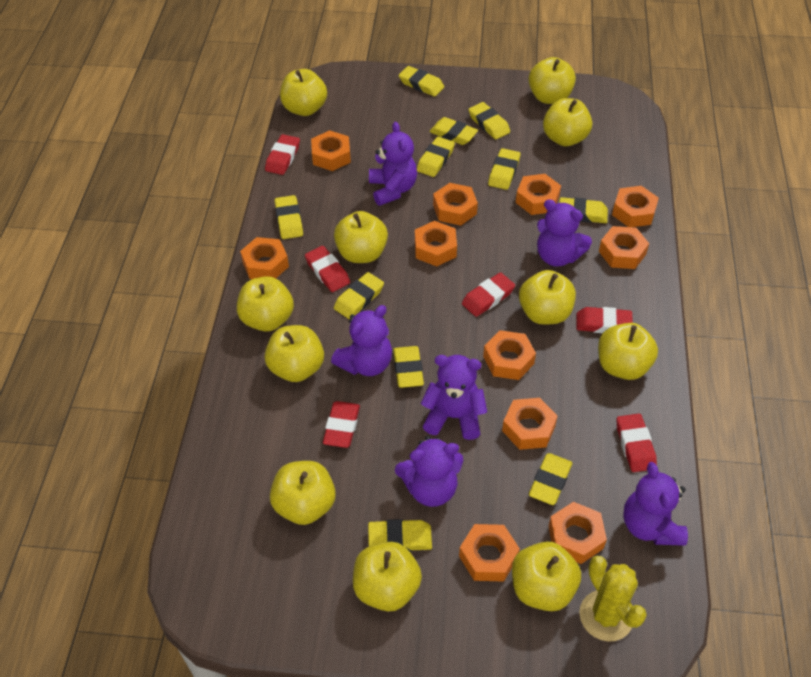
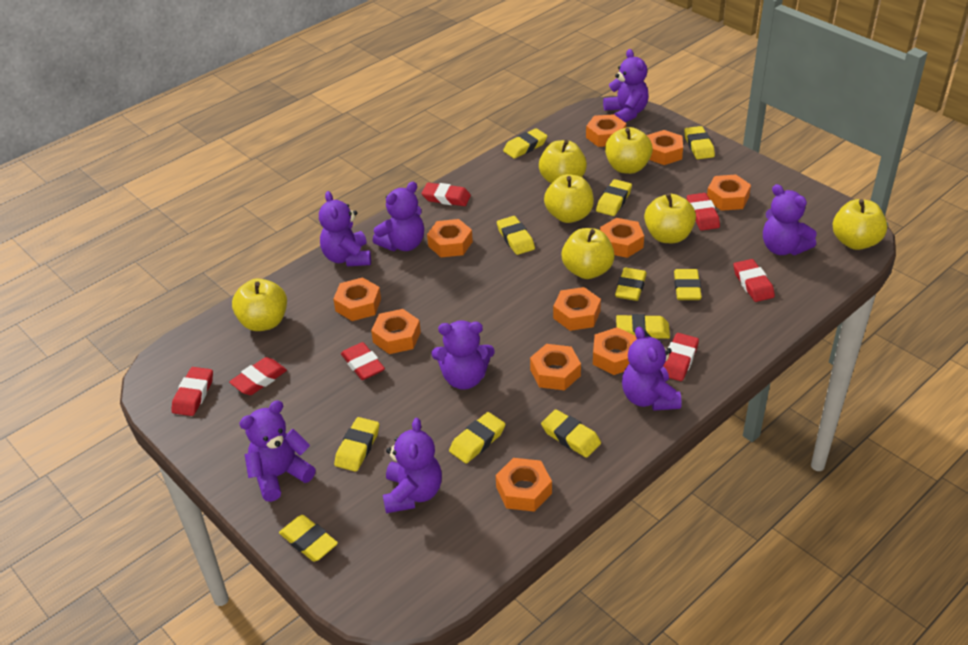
purple teddy bear: 6 -> 8
red eraser: 6 -> 7
yellow apple: 11 -> 7
yellow cactus: 1 -> 0

